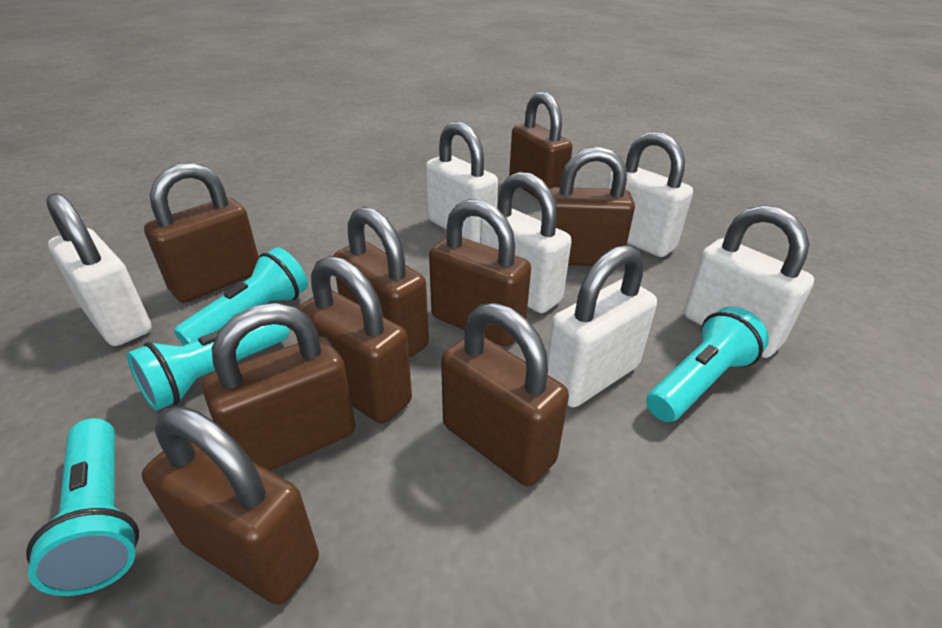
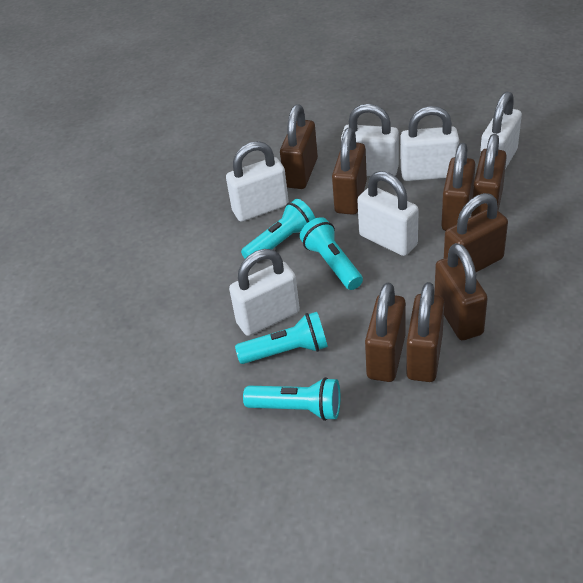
brown padlock: 9 -> 8

